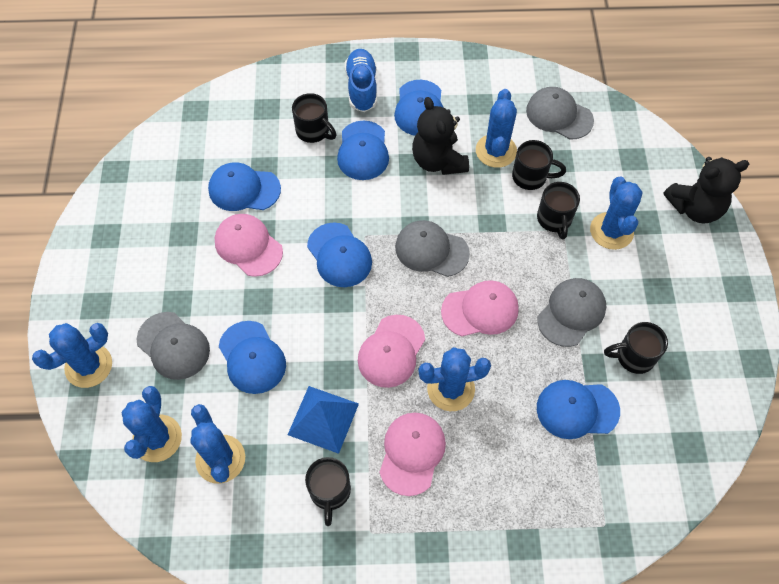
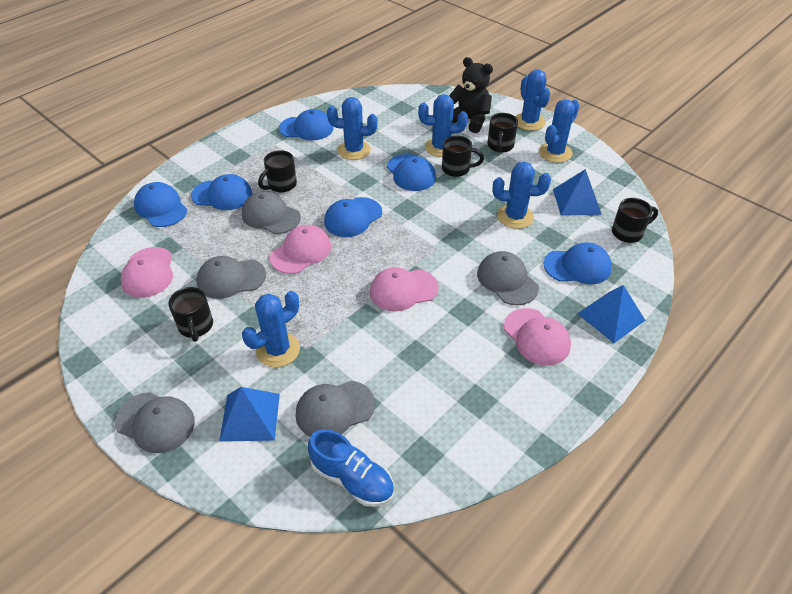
black teddy bear: 2 -> 1
blue pyramid: 1 -> 3
grey cap: 4 -> 5

